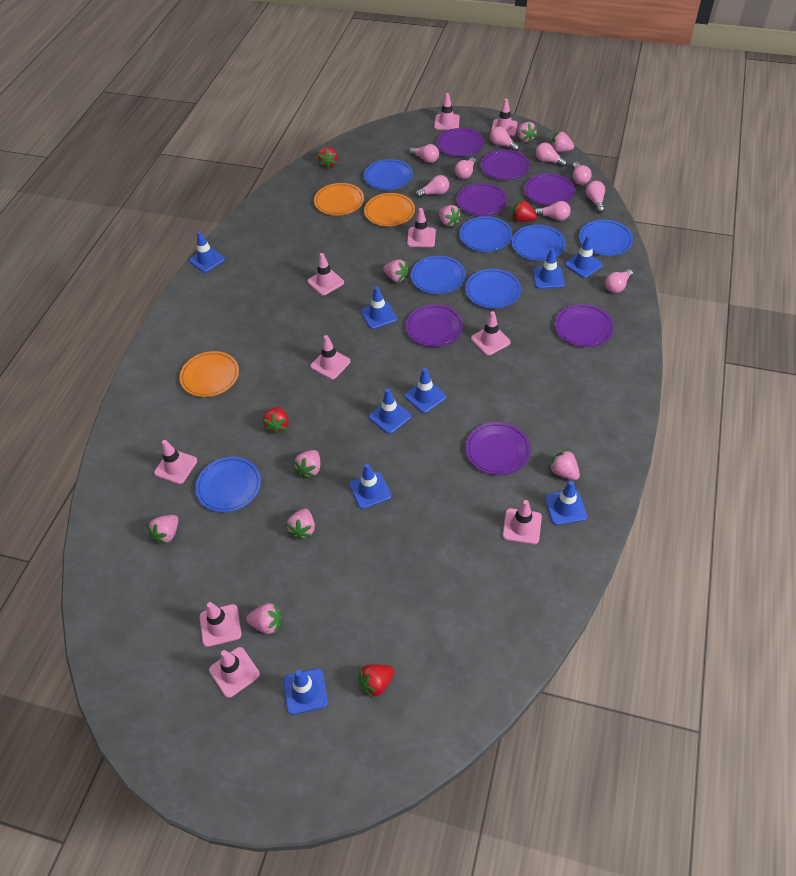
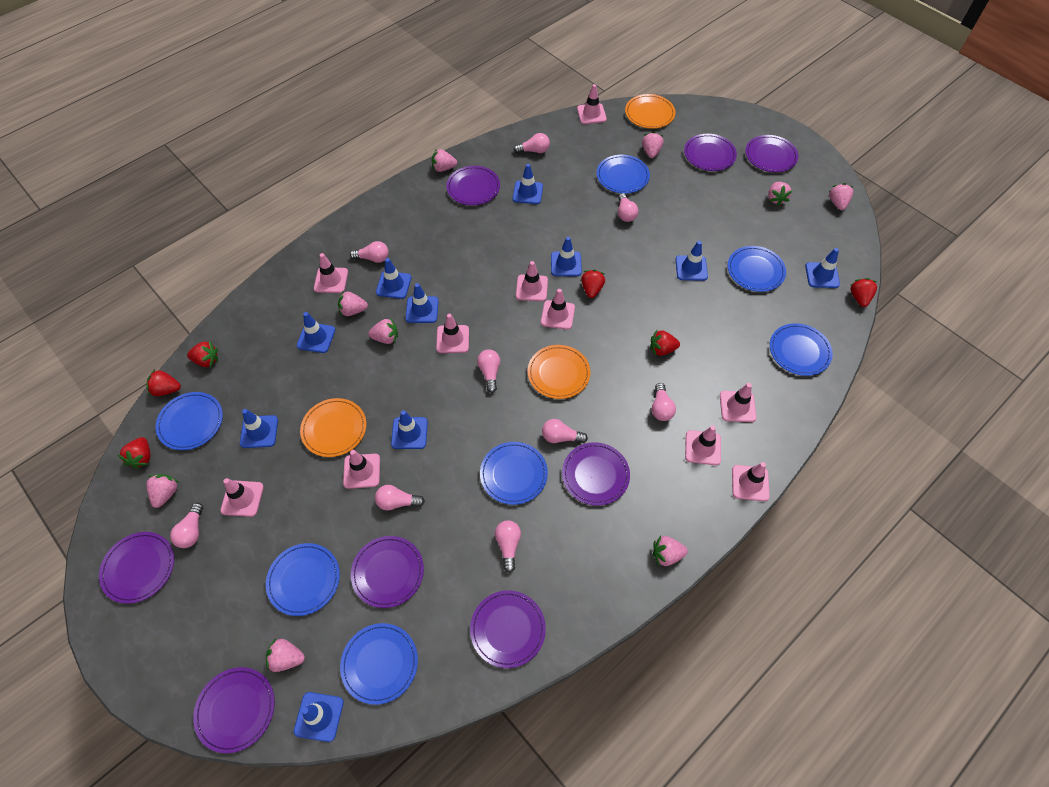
blue traffic cone: 9 -> 10
purple plate: 7 -> 8
red strawberry: 4 -> 6

